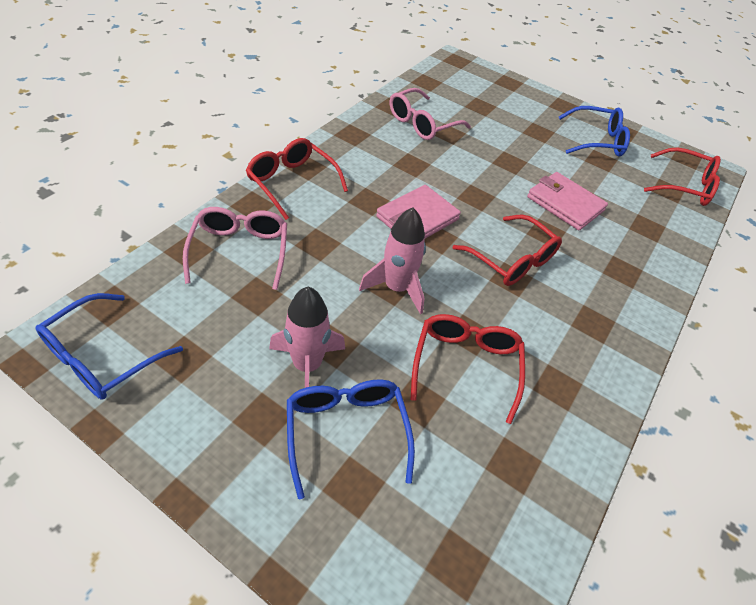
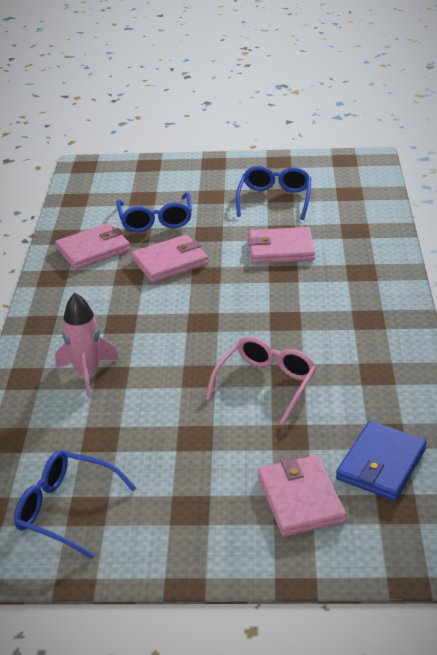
blue wallet: 0 -> 1
pink glasses: 2 -> 1
pink rocket: 2 -> 1
pink wallet: 2 -> 4
red glasses: 4 -> 0

